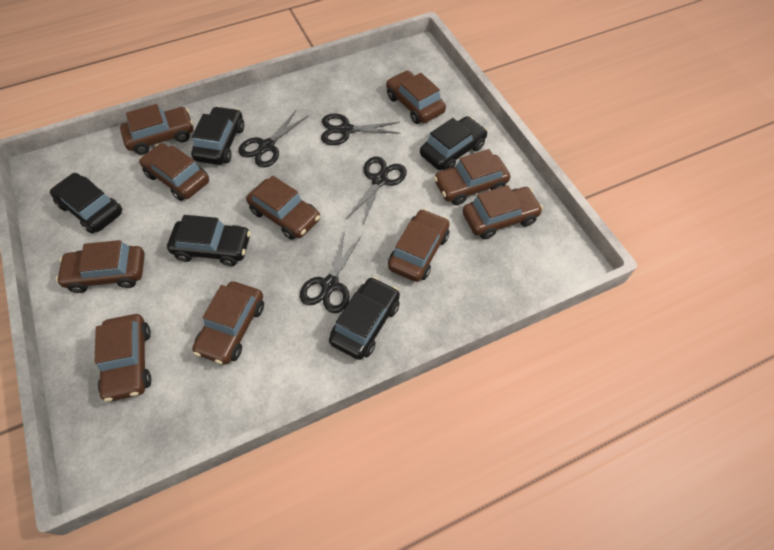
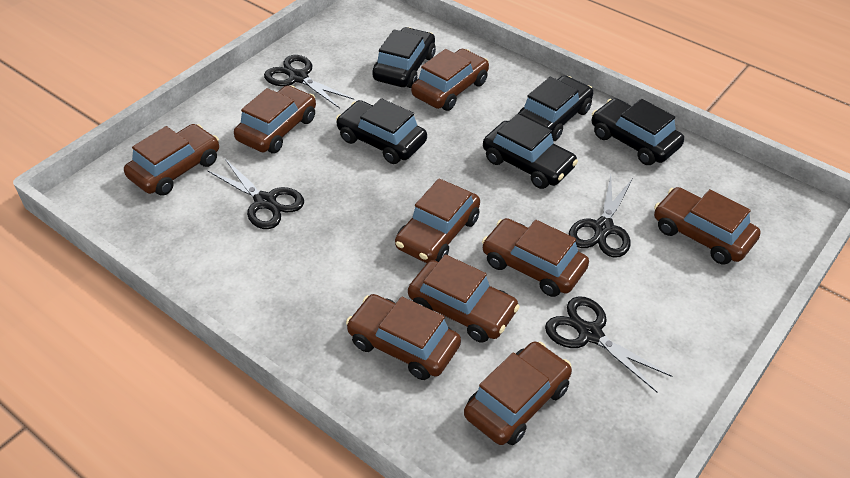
brown car: 10 -> 9

